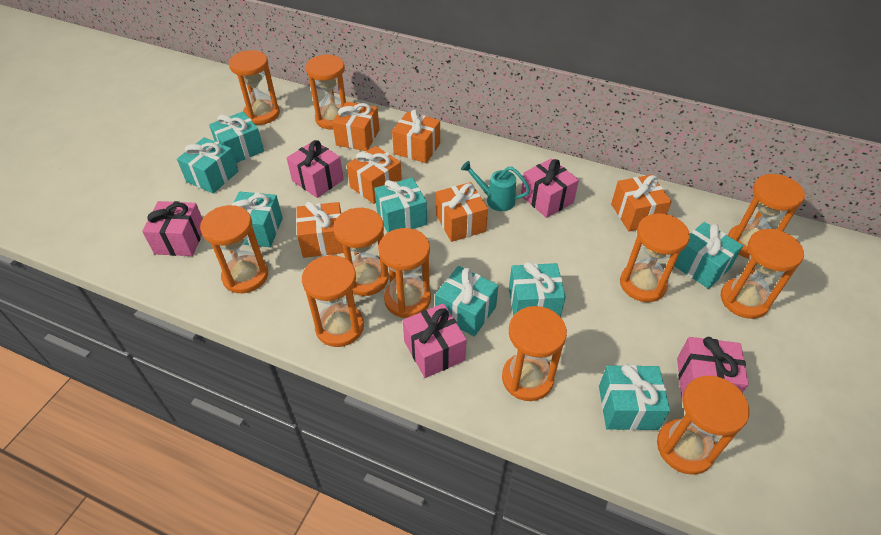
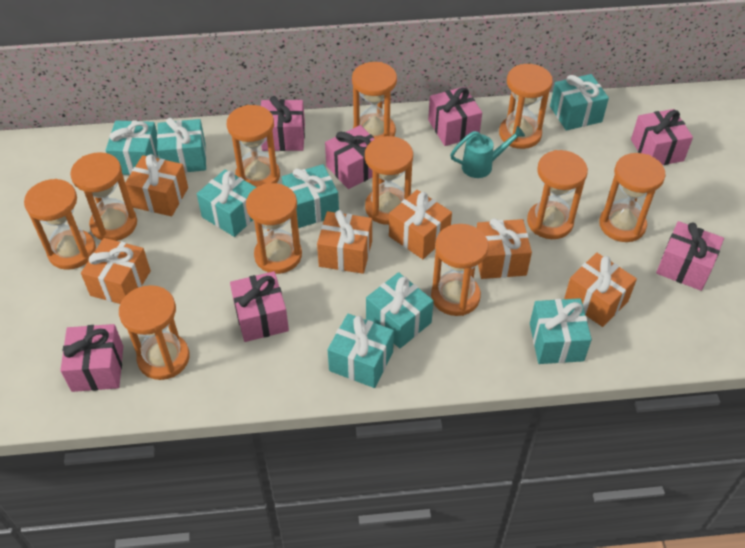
pink gift: 5 -> 7

